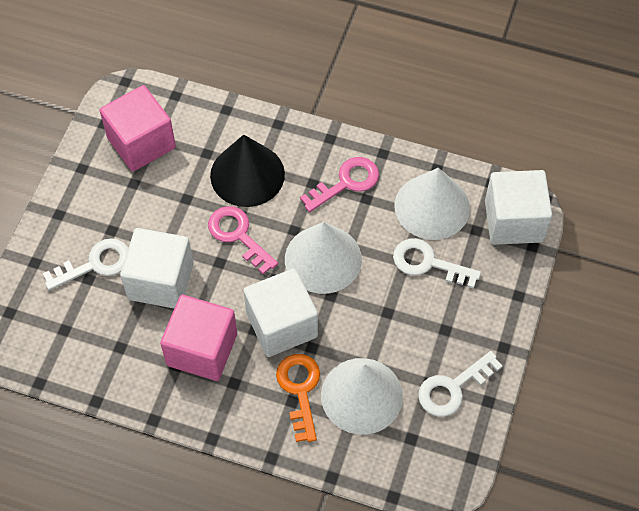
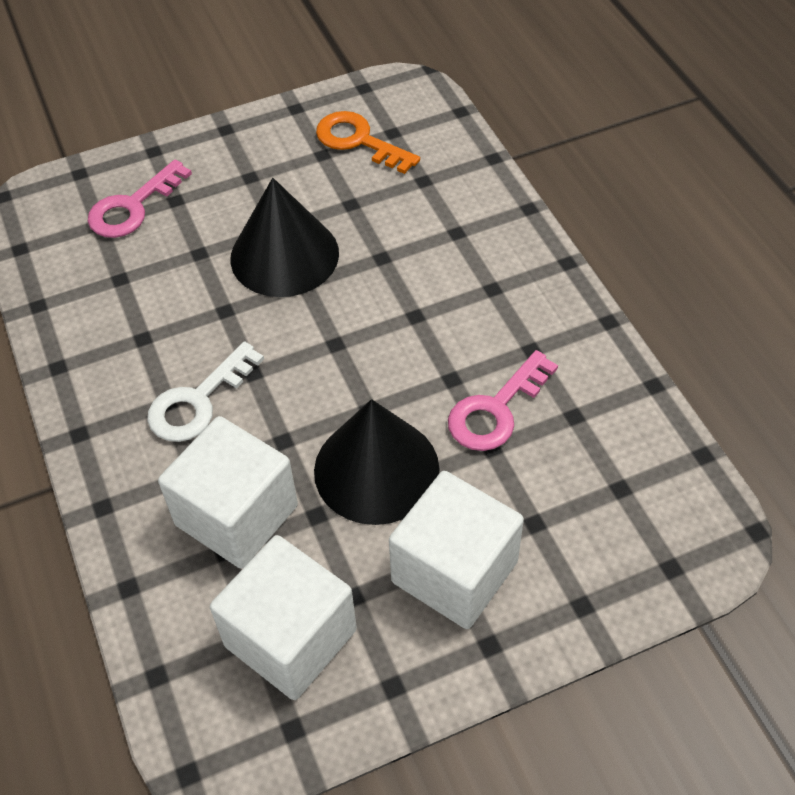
black cone: 1 -> 2
pink cube: 2 -> 0
white cone: 3 -> 0
white key: 3 -> 1

